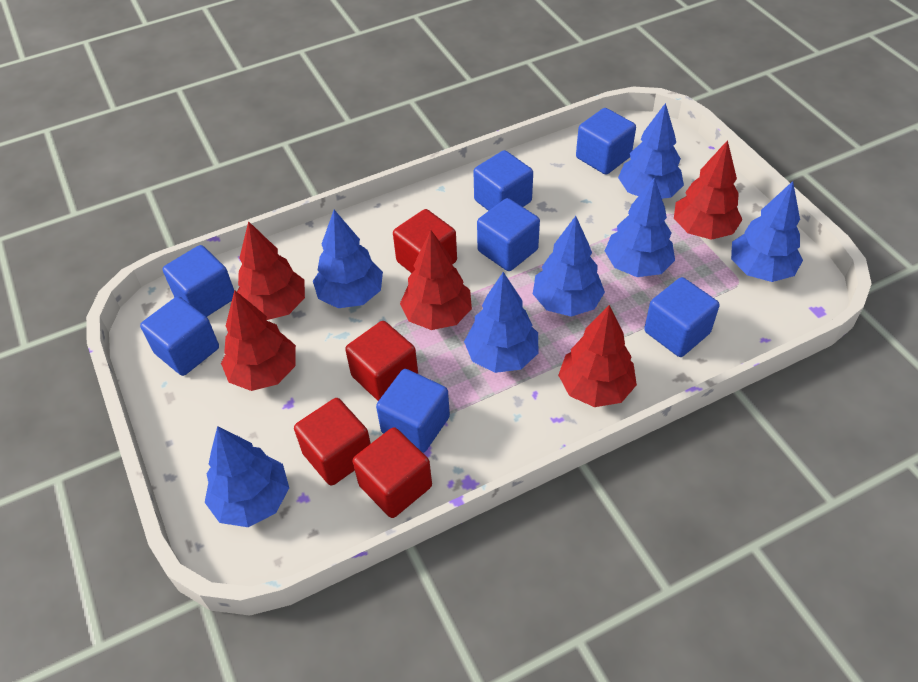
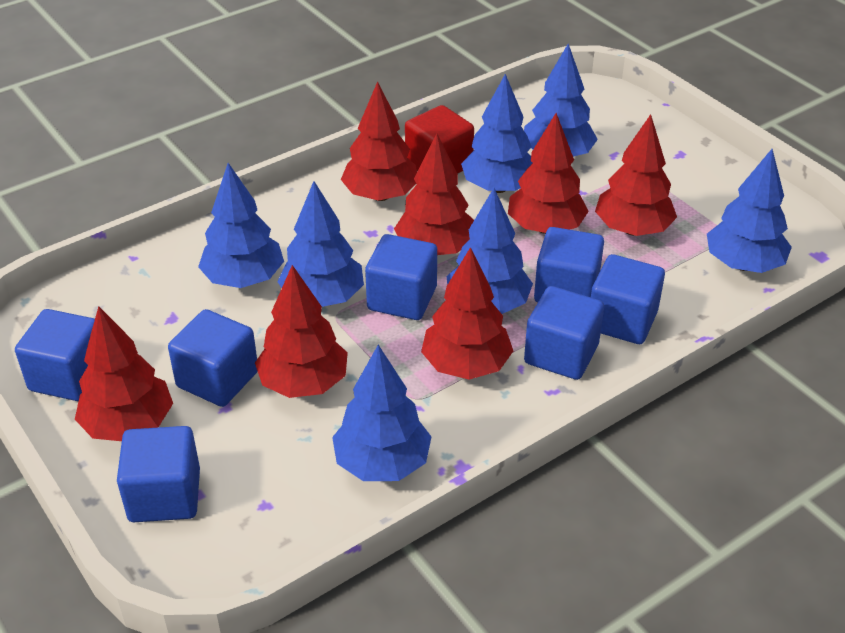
red cube: 4 -> 1
red tree: 5 -> 7

